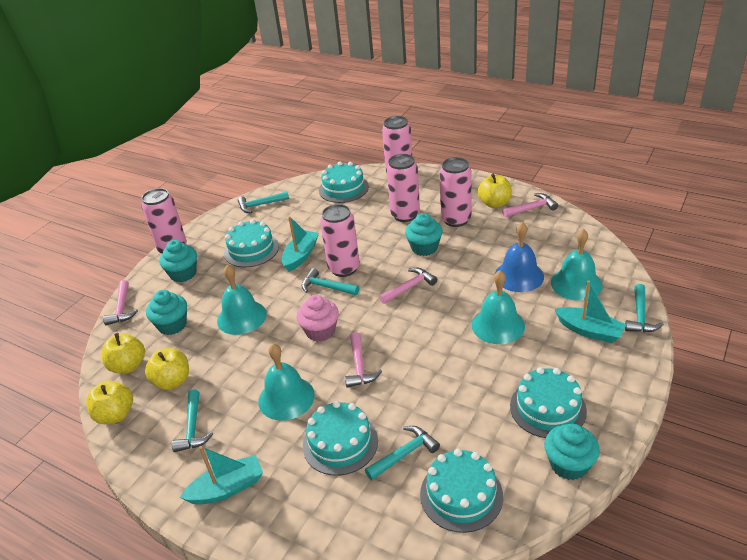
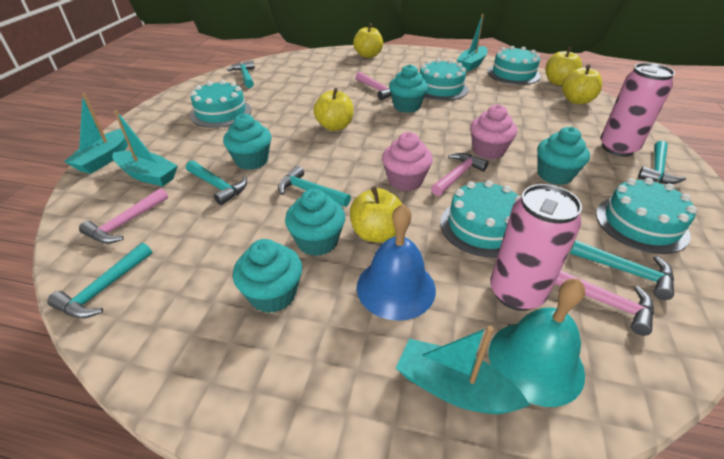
pink can: 5 -> 2
pink cupcake: 1 -> 2
turquoise bell: 4 -> 1
turquoise boat: 3 -> 4
turquoise cupcake: 4 -> 5
turquoise hammer: 5 -> 6
yellow apple: 4 -> 5

